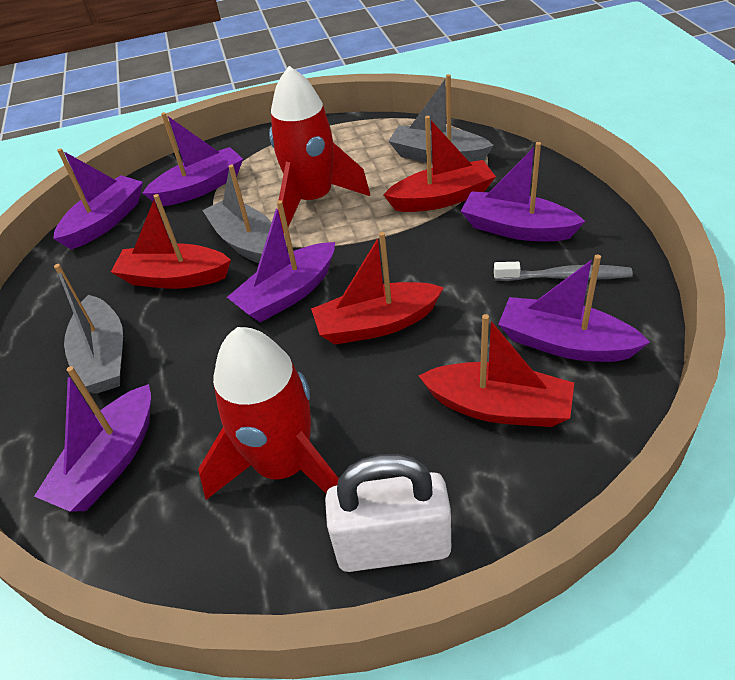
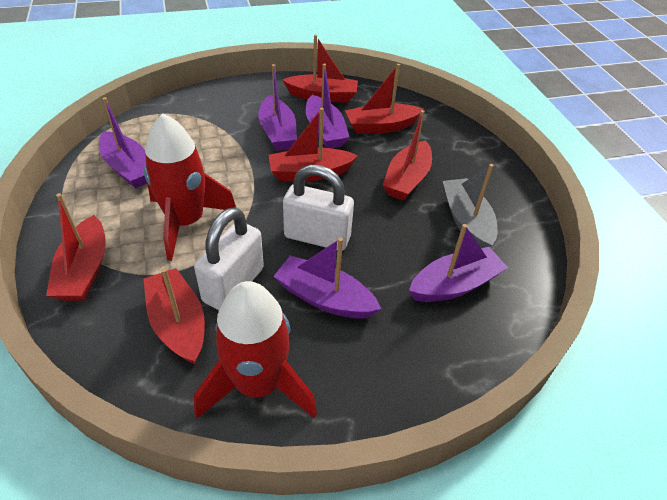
grey boat: 3 -> 1
grey toothbrush: 1 -> 0
purple boat: 6 -> 5
red boat: 4 -> 6
white padlock: 1 -> 2

